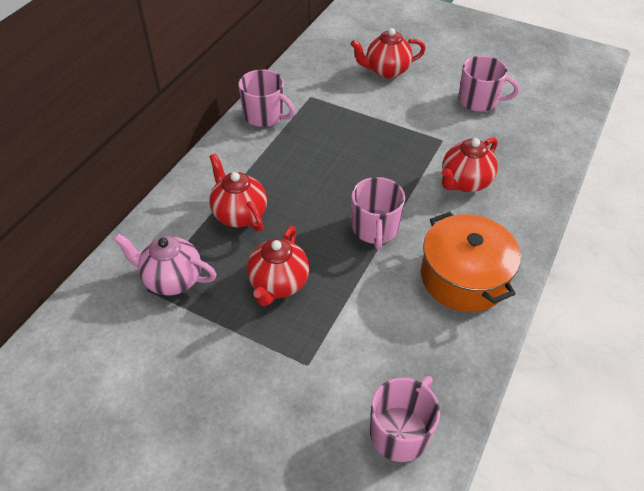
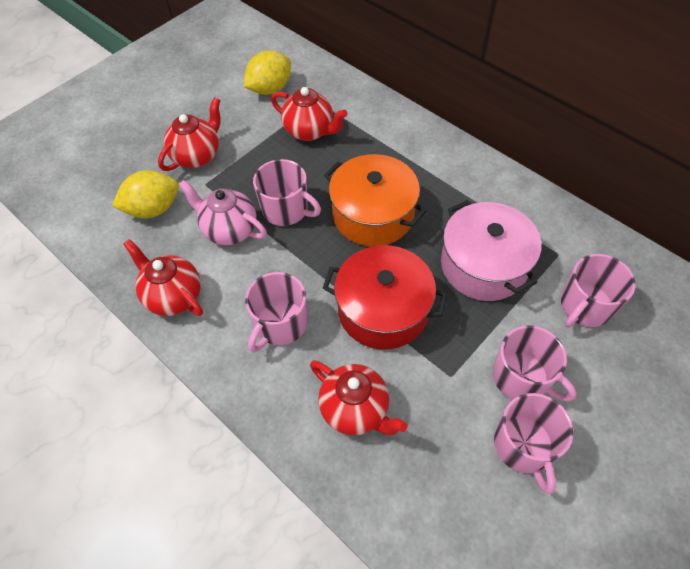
pink mug: 4 -> 5
pink pot: 0 -> 1
red pot: 0 -> 1
yellow lemon: 0 -> 2

